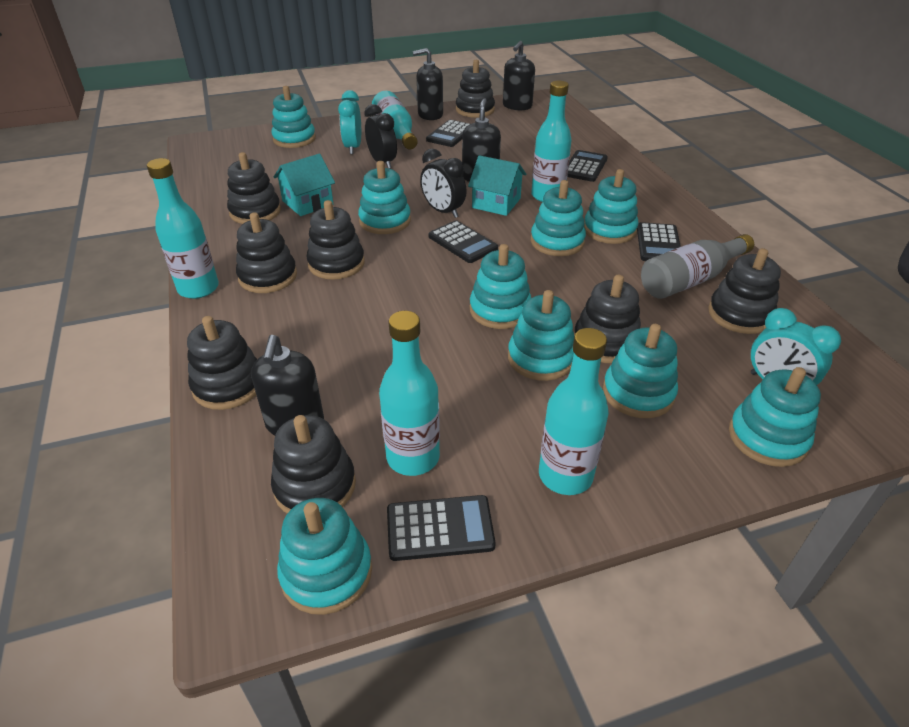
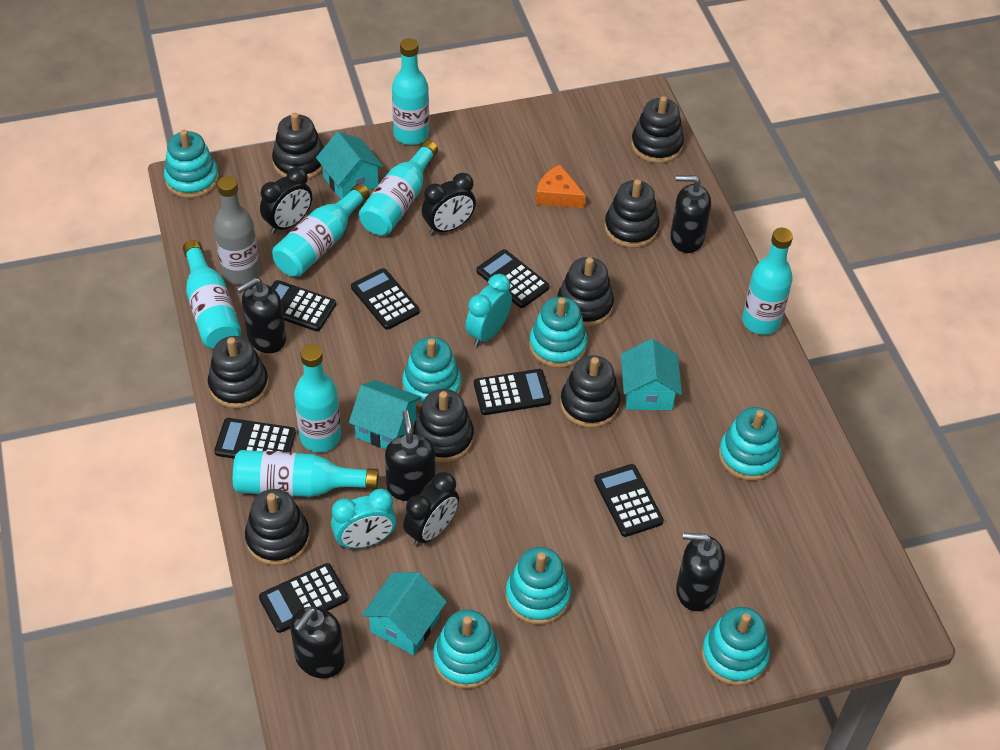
black calculator: 5 -> 7
black clock: 2 -> 3
black soap dispenser: 4 -> 5
orange cheese: 0 -> 1
turquoise bottle: 5 -> 7
turquoise house: 2 -> 4
turquoise stacking toy: 9 -> 7

